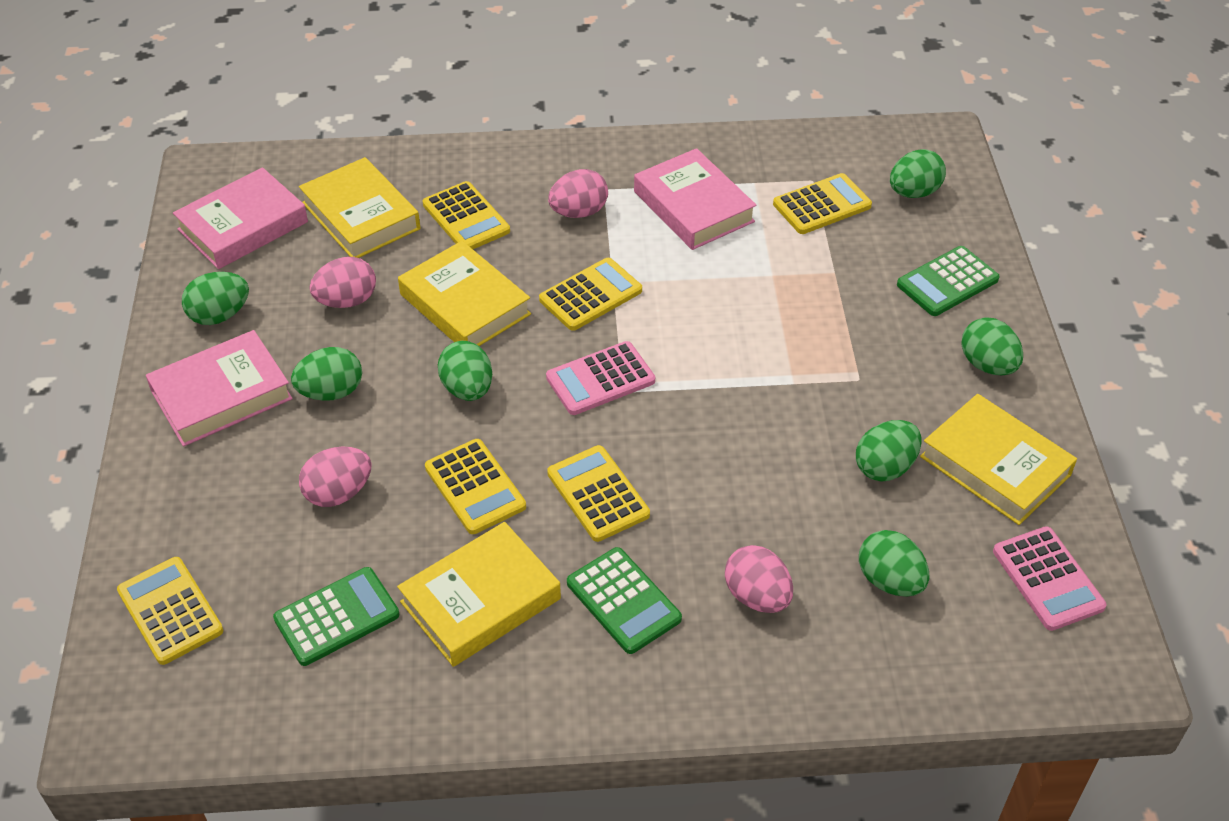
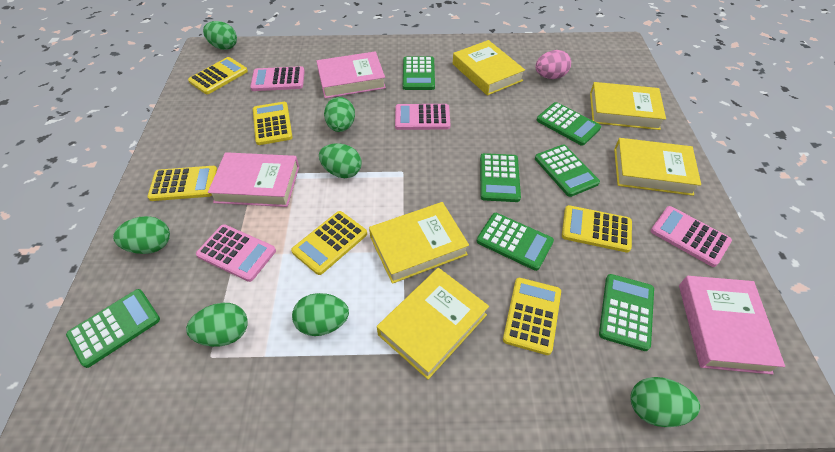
green calculator: 3 -> 7
pink calculator: 2 -> 4
pink egg: 4 -> 1
yellow book: 4 -> 5

